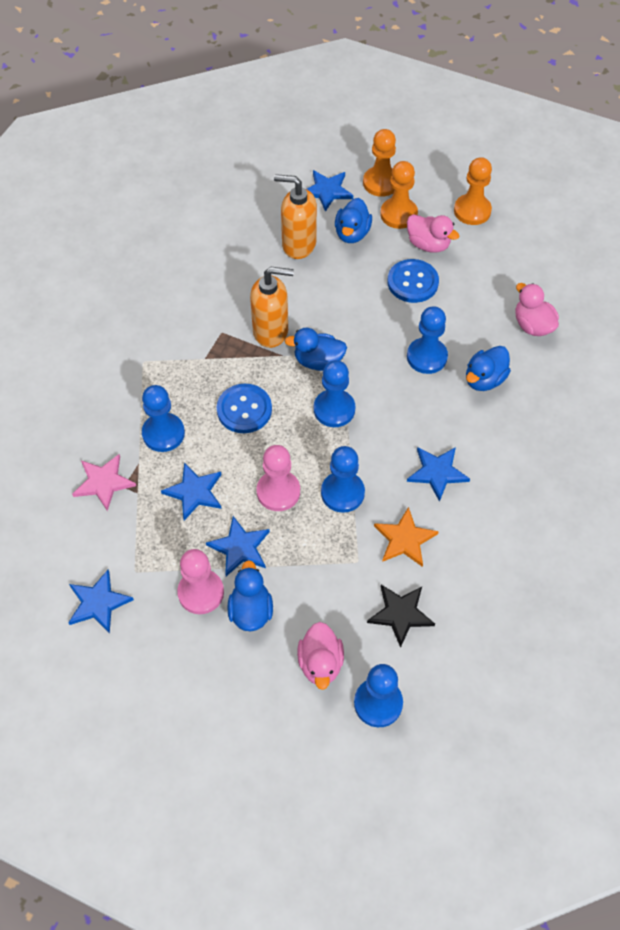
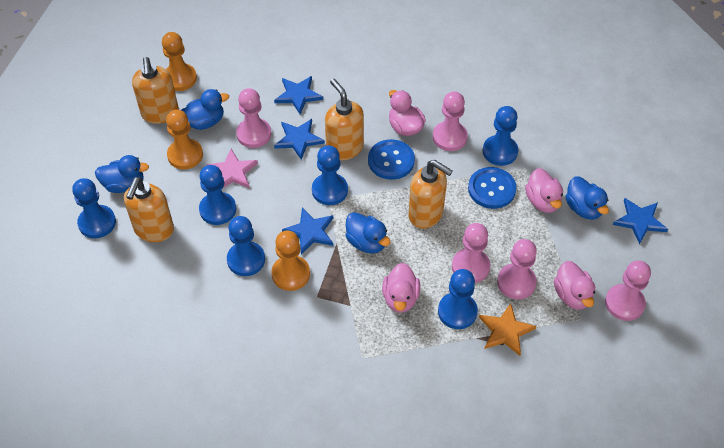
black star: 1 -> 0
blue pawn: 5 -> 6
blue star: 5 -> 4
orange soap dispenser: 2 -> 4
pink duck: 3 -> 4
pink pawn: 2 -> 5

